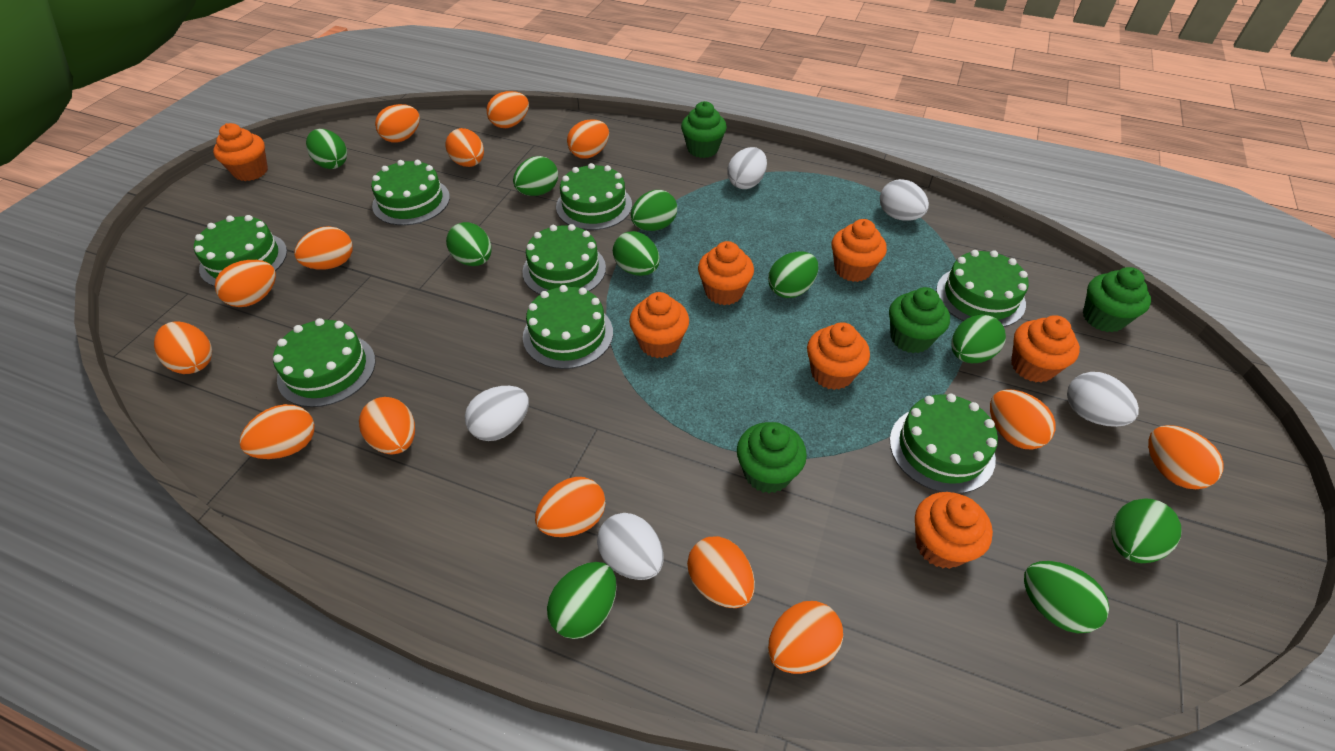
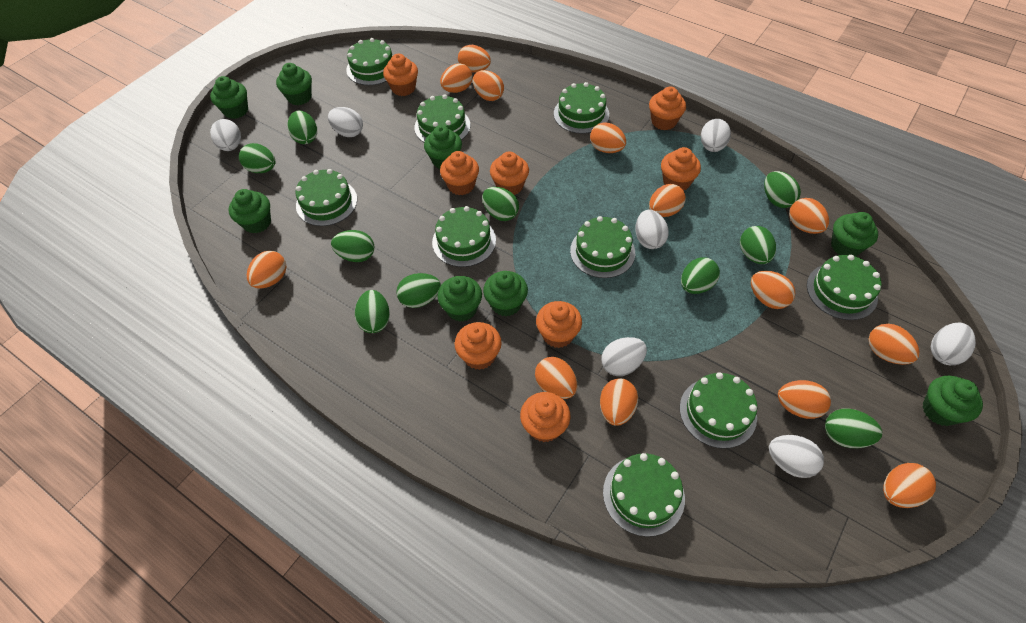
green cake: 8 -> 9
green cupcake: 4 -> 8
orange cupcake: 7 -> 8
orange egg: 14 -> 13
white egg: 5 -> 7

